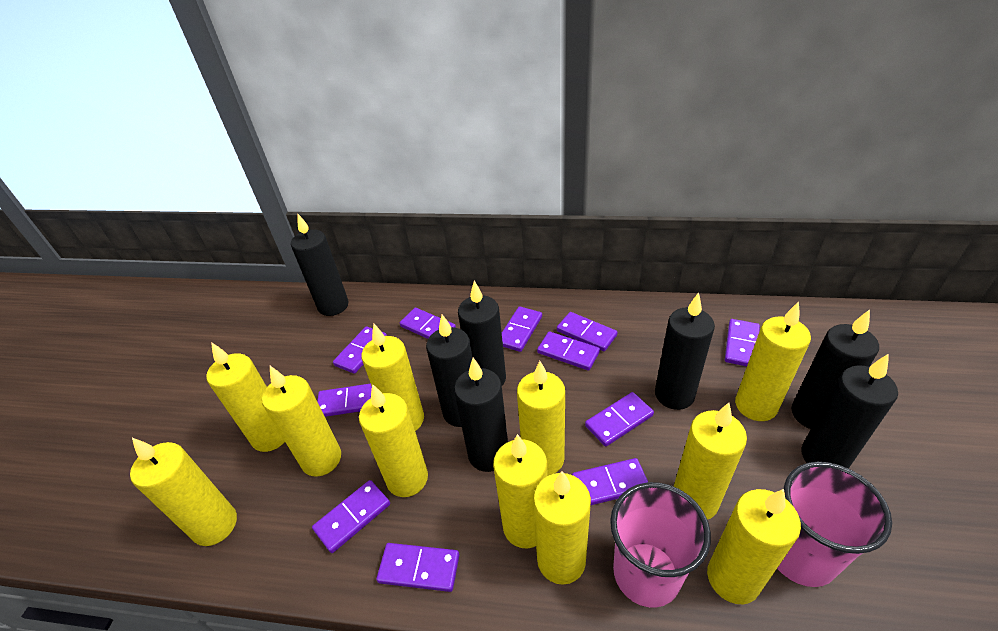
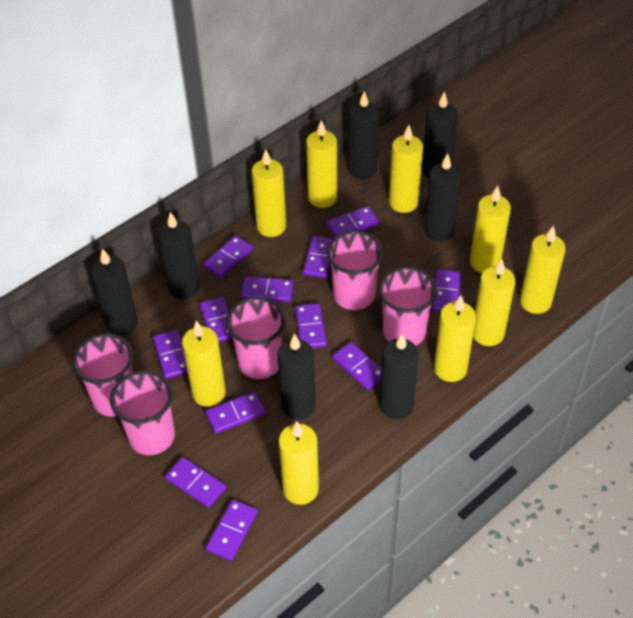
pink cup: 2 -> 5
purple domino: 11 -> 12
yellow candle: 11 -> 9

